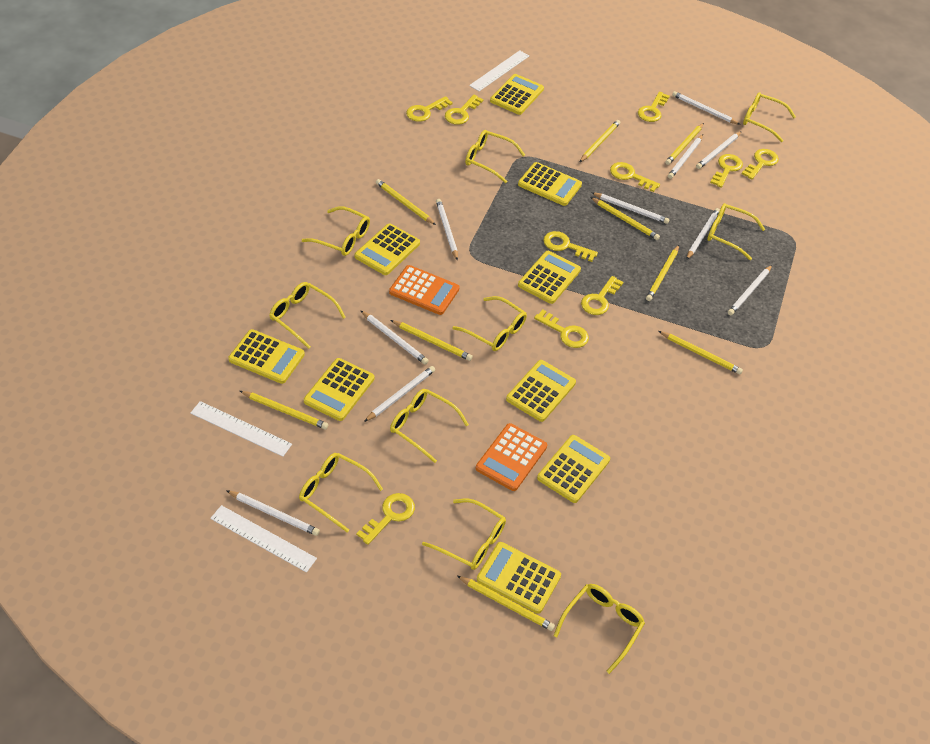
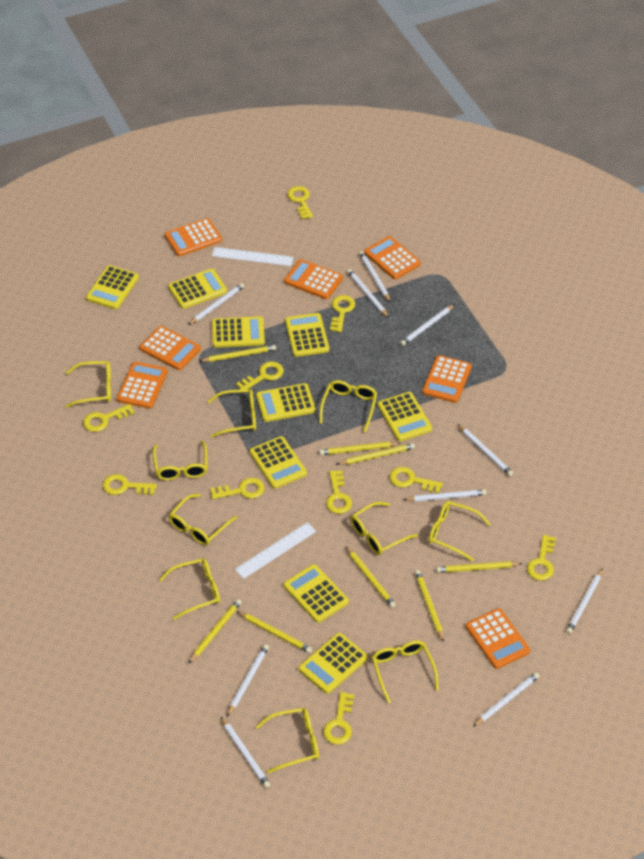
orange calculator: 2 -> 7
white ruler: 3 -> 2
yellow pencil: 9 -> 8

